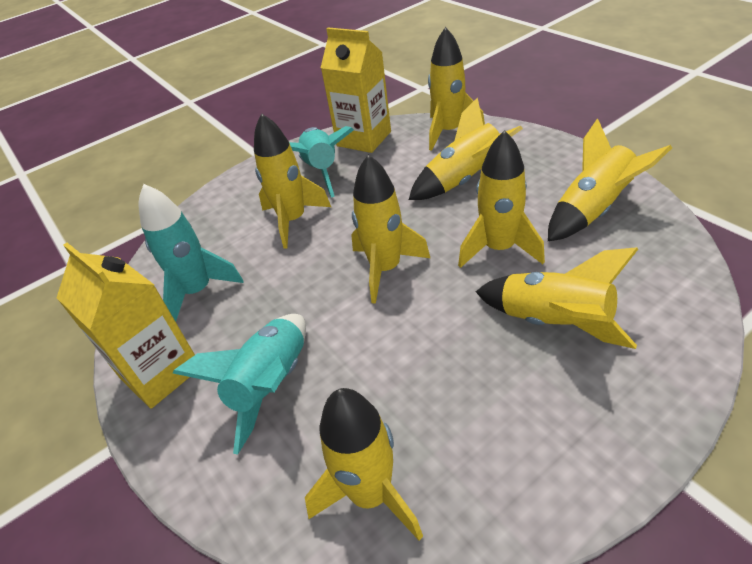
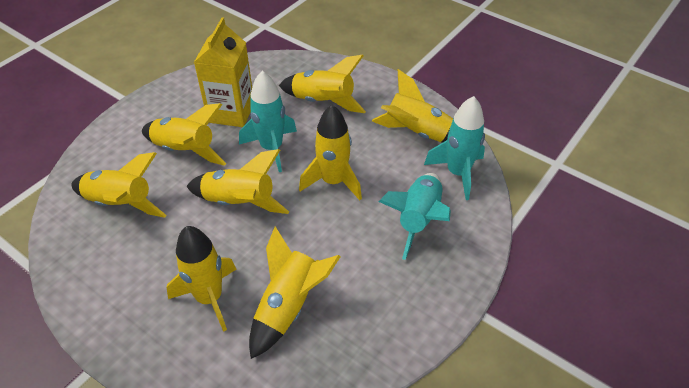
yellow carton: 2 -> 1

